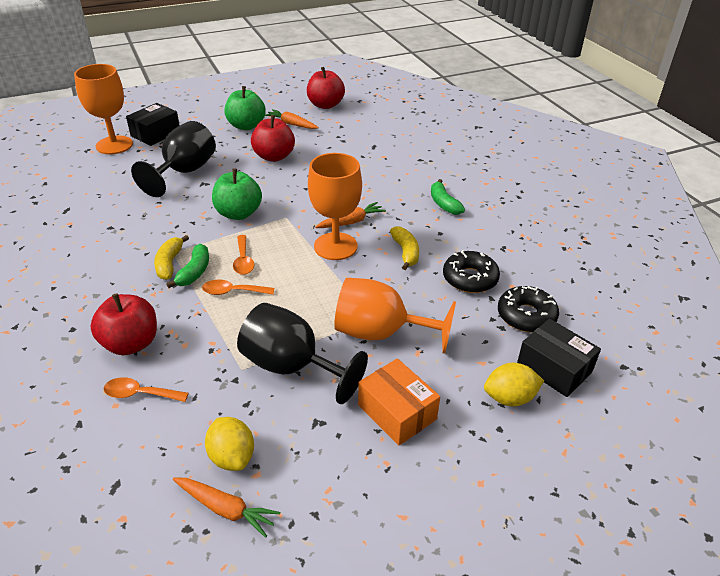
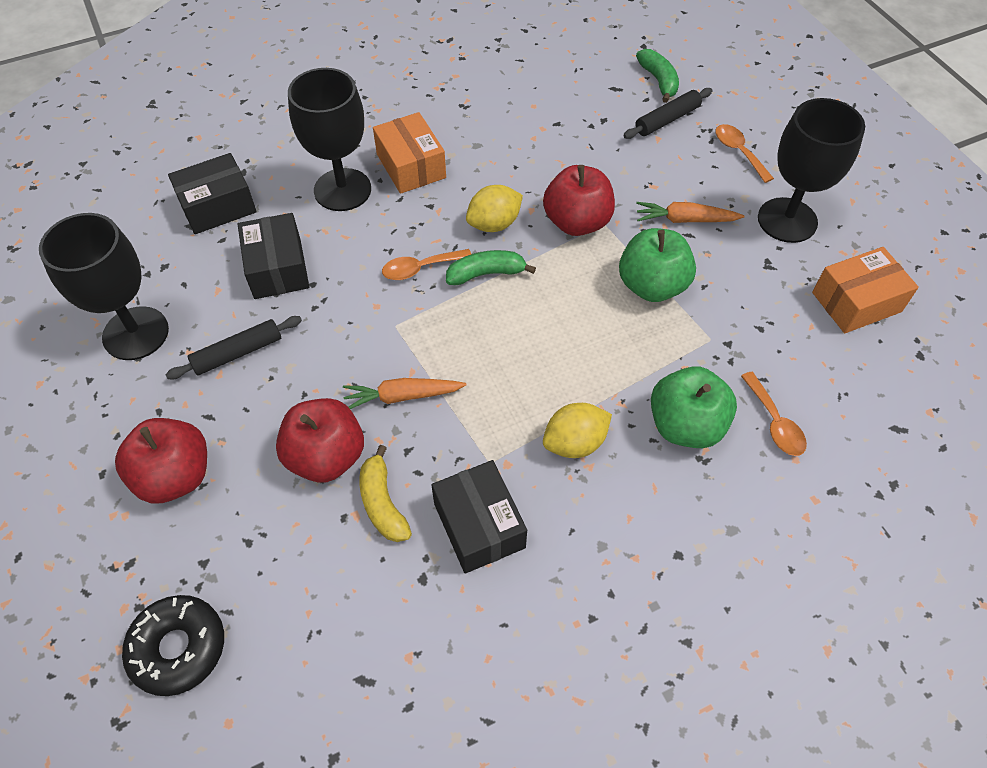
black box: 2 -> 3
black donut: 2 -> 1
black goblet: 2 -> 3
black rolling pin: 0 -> 2
orange box: 1 -> 2
orange carrot: 3 -> 2
orange goblet: 3 -> 0
yellow banana: 2 -> 1

